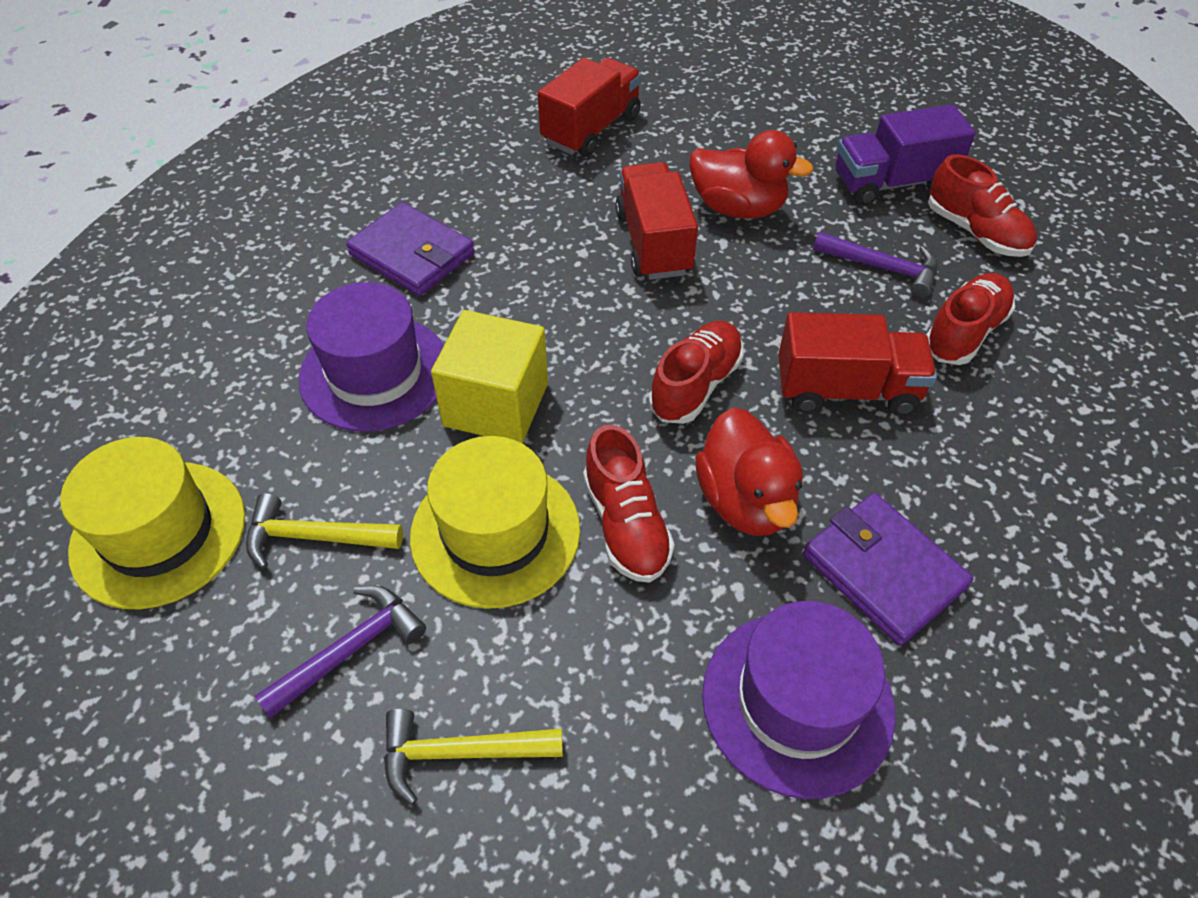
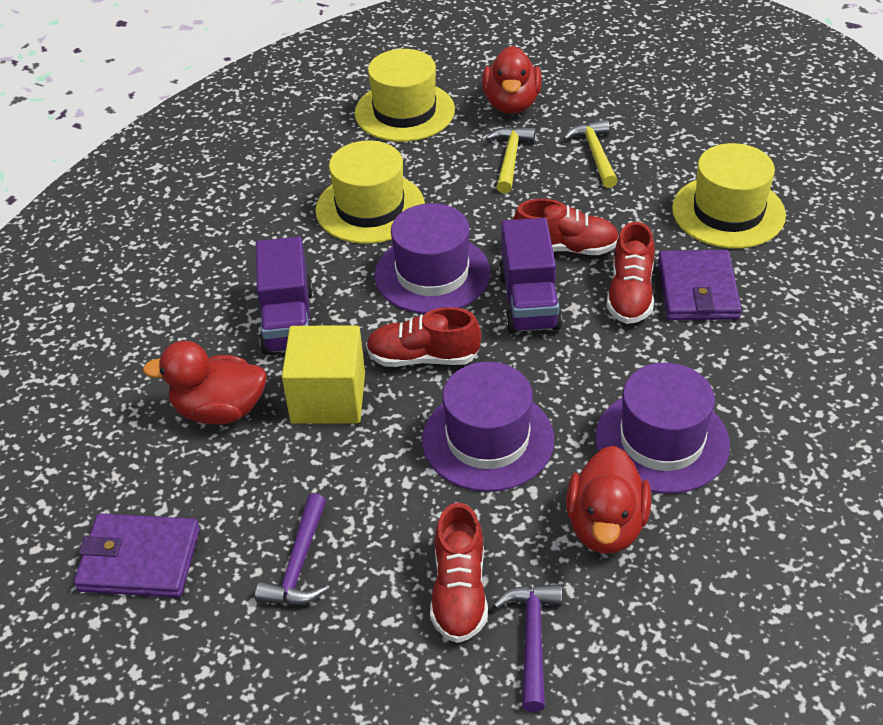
purple hat: 2 -> 3
purple truck: 1 -> 2
red duck: 2 -> 3
red truck: 3 -> 0
yellow hat: 2 -> 3

